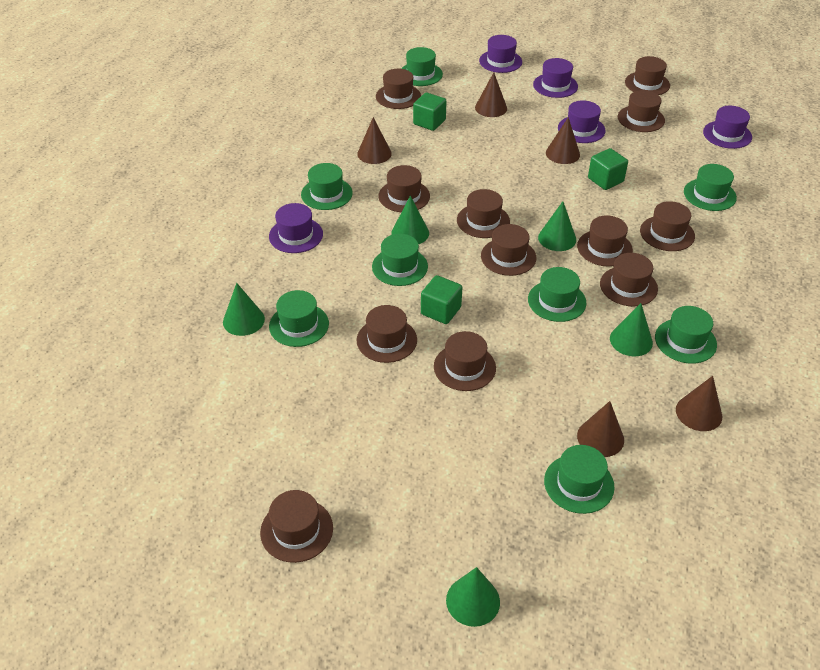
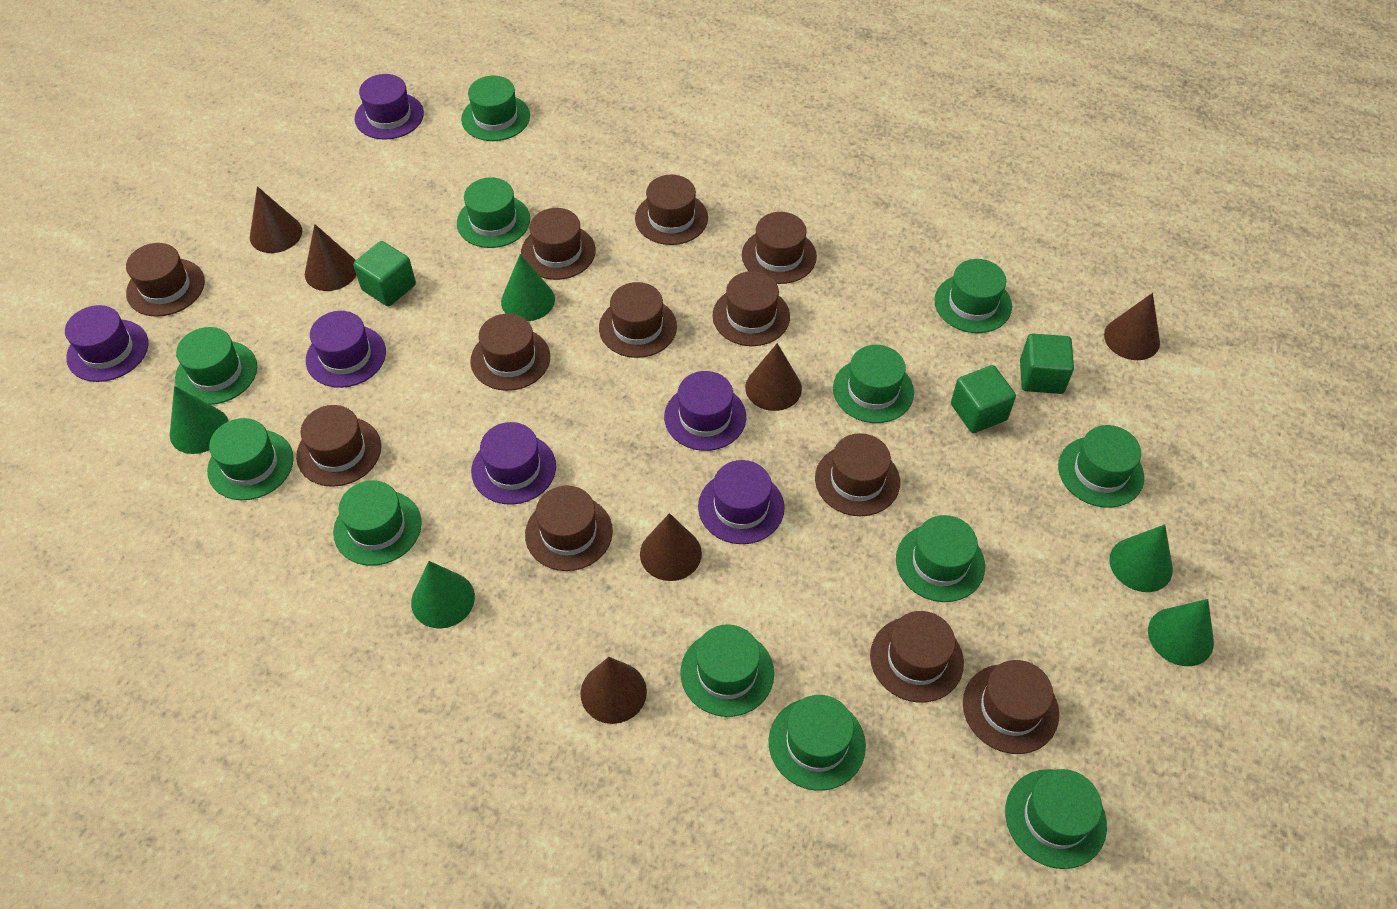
brown cone: 5 -> 6
green hat: 8 -> 12
purple hat: 5 -> 6

